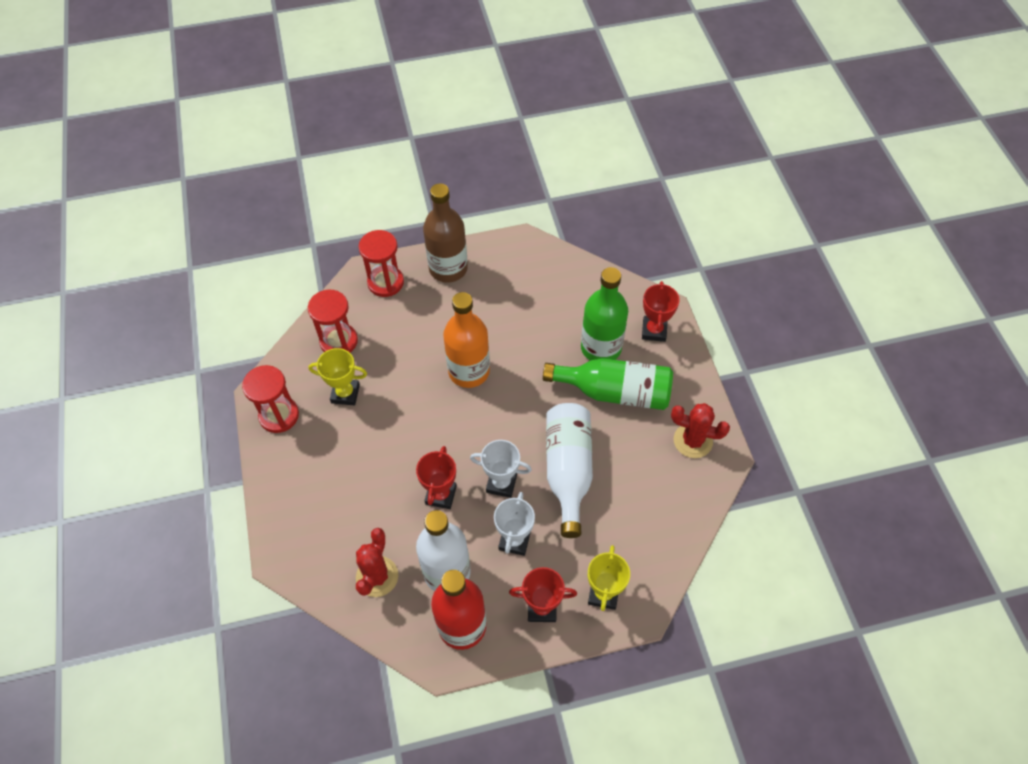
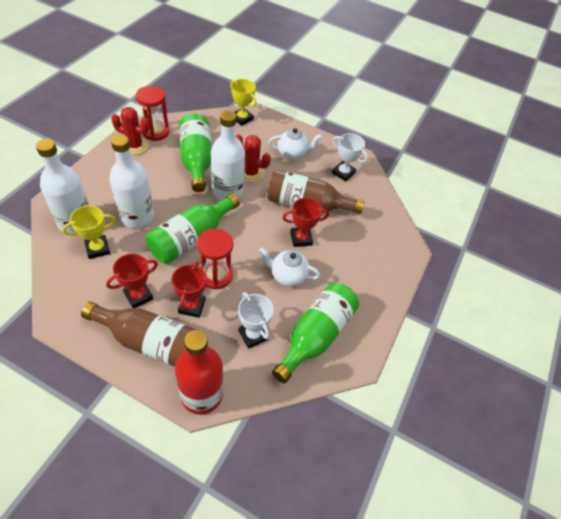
brown bottle: 1 -> 2
green bottle: 2 -> 3
orange bottle: 1 -> 0
red hourglass: 3 -> 2
white bottle: 2 -> 3
white teapot: 0 -> 2

